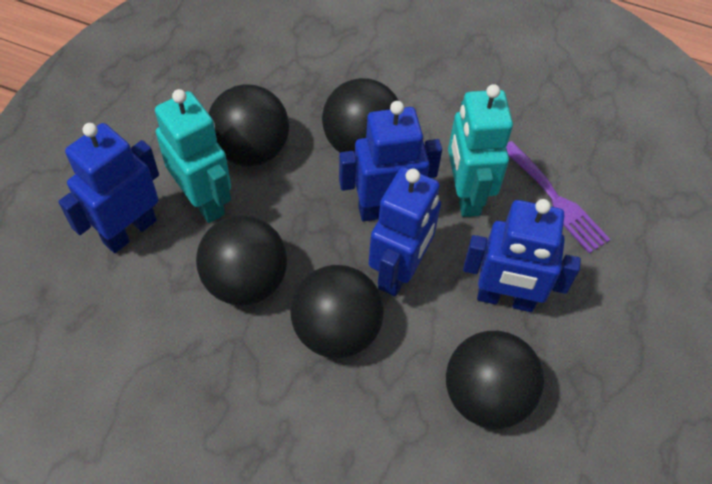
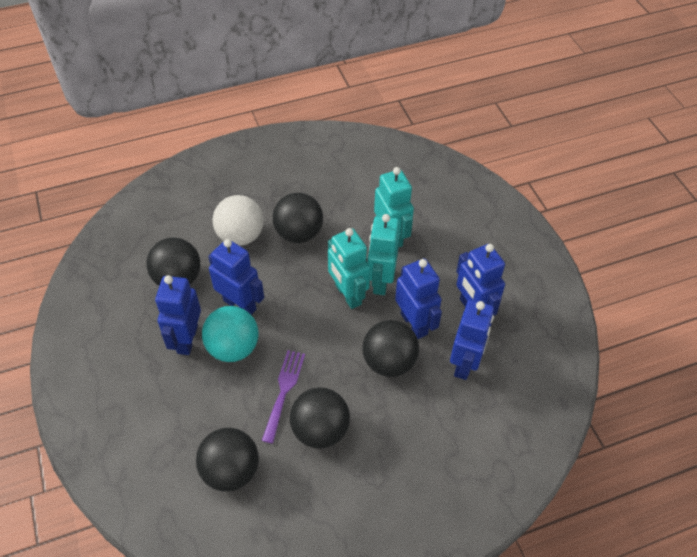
blue robot: 4 -> 5
turquoise ball: 0 -> 1
turquoise robot: 2 -> 3
white ball: 0 -> 1

